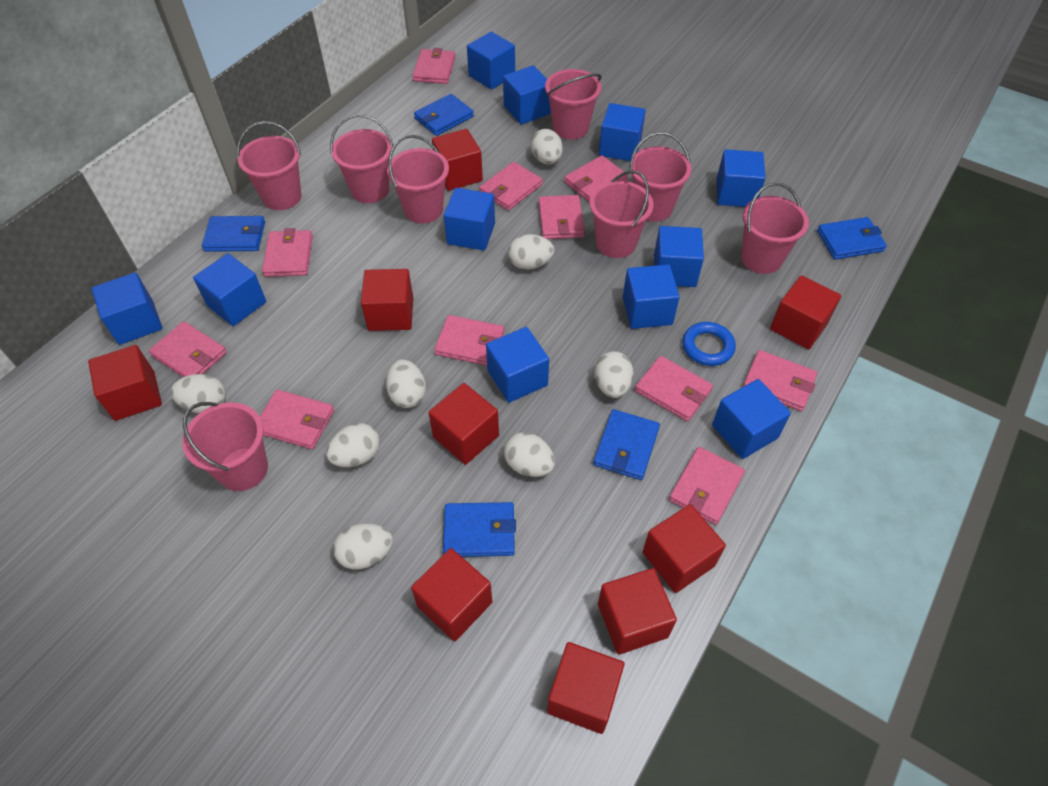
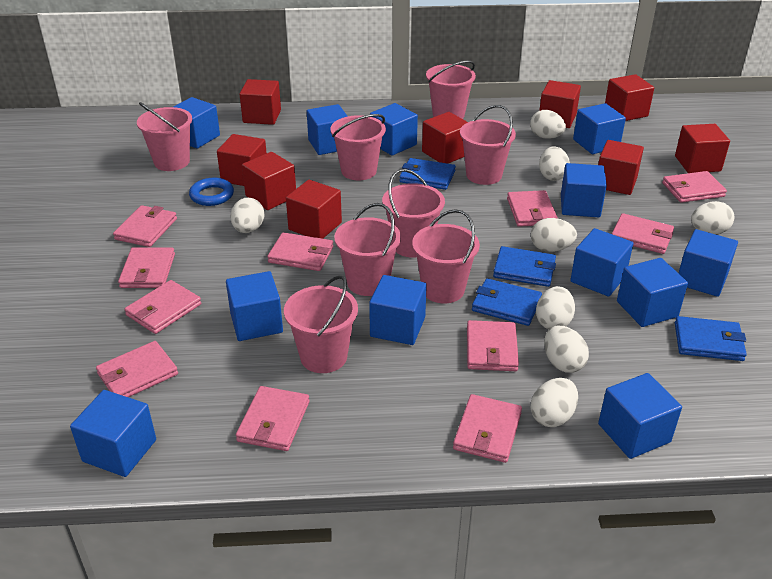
blue cube: 11 -> 12
blue wallet: 5 -> 4

